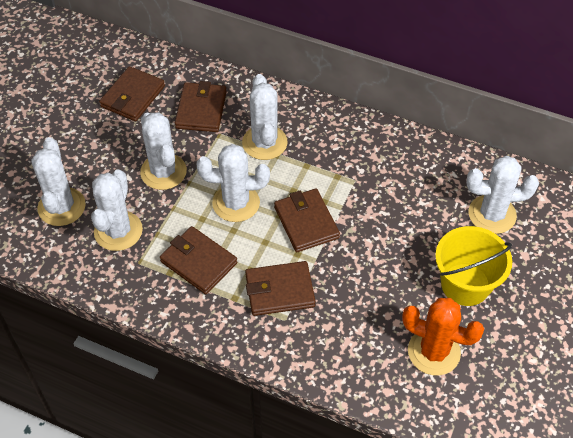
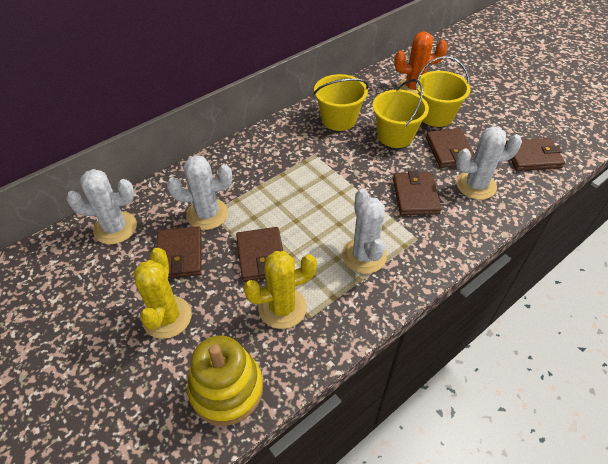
white cactus: 6 -> 4
yellow bucket: 1 -> 3
yellow cactus: 0 -> 2
yellow stacking toy: 0 -> 1

